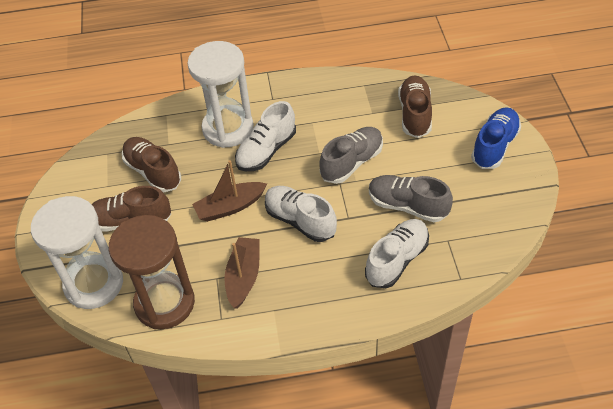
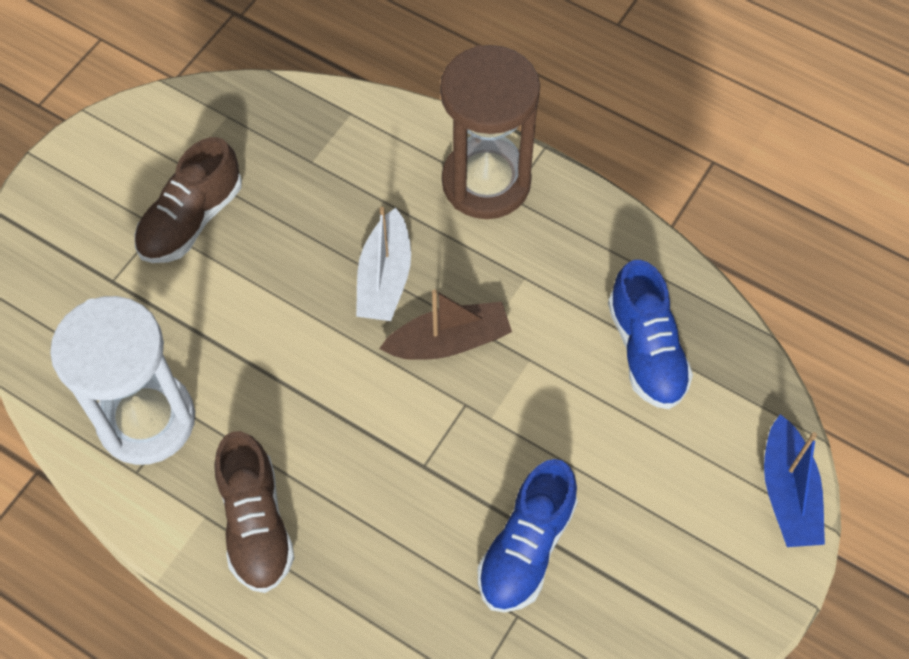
blue boat: 0 -> 1
blue shoe: 1 -> 2
brown boat: 2 -> 1
brown shoe: 3 -> 2
grey shoe: 2 -> 0
white boat: 0 -> 1
white hourglass: 2 -> 1
white shoe: 3 -> 0

